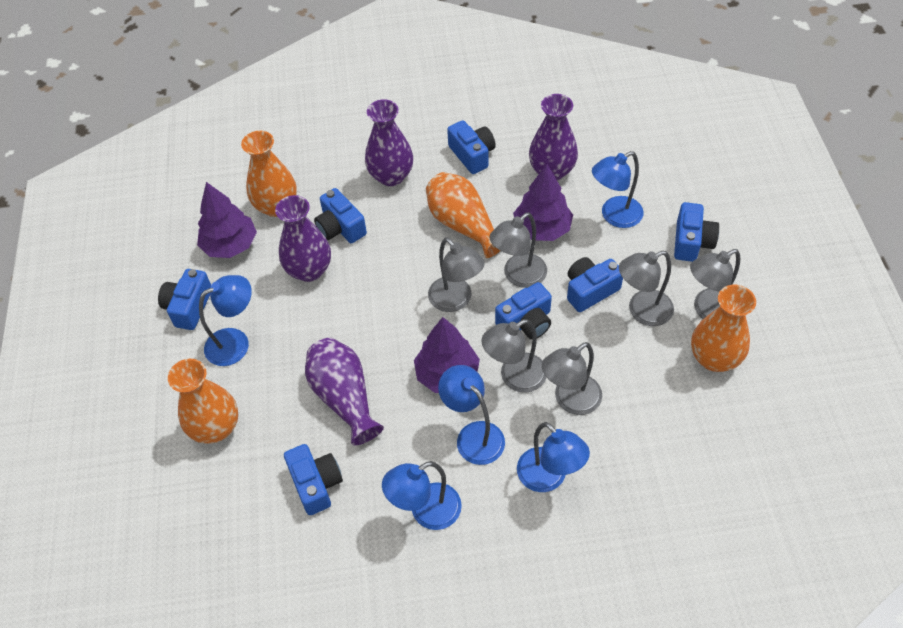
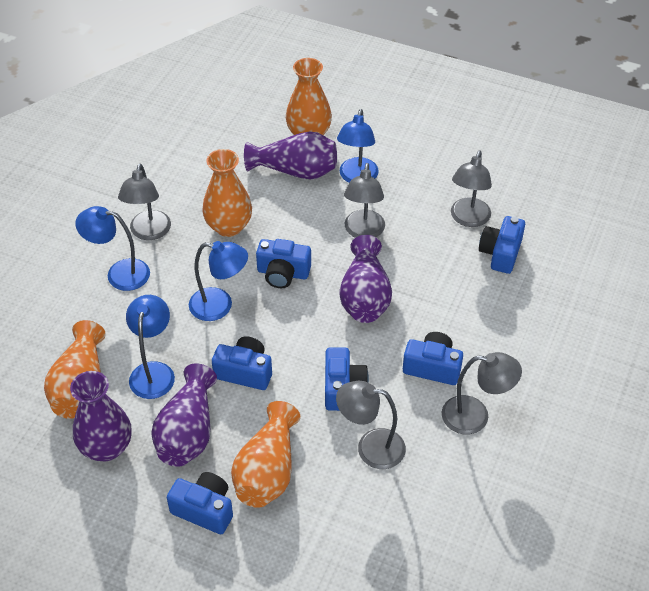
blue camera: 7 -> 6
blue lamp: 5 -> 4
grey lamp: 6 -> 5
purple tree: 3 -> 0

